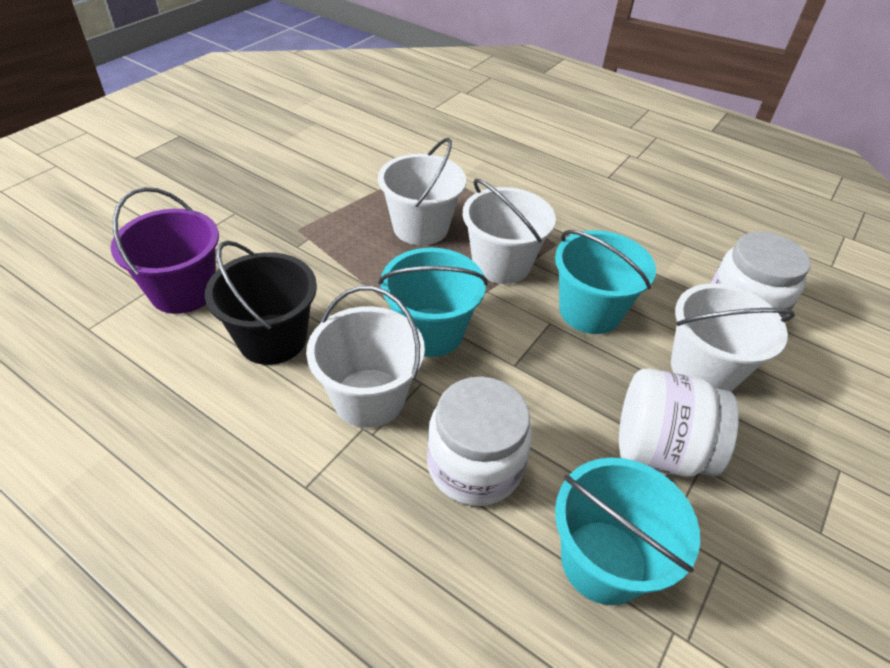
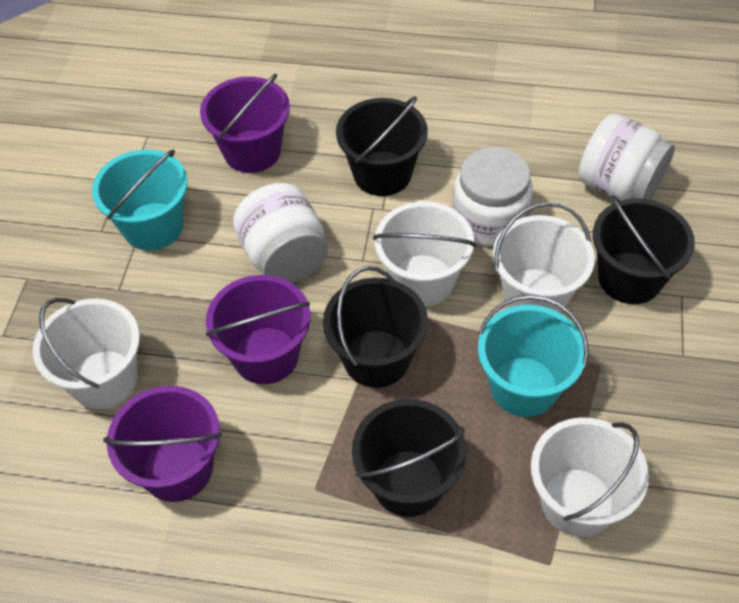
black bucket: 1 -> 4
purple bucket: 1 -> 3
turquoise bucket: 3 -> 2

